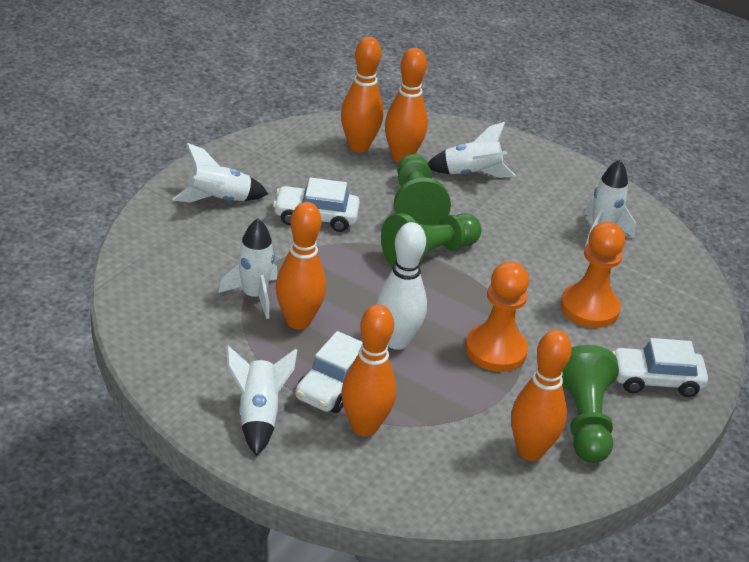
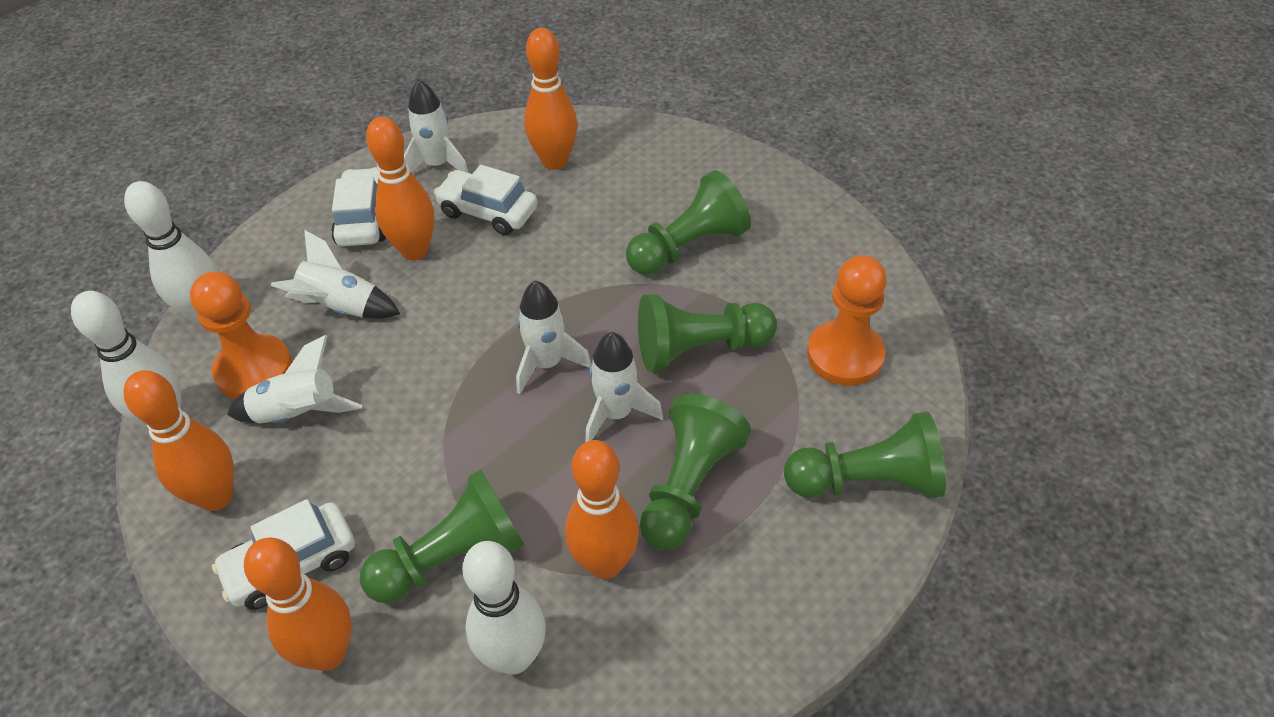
green pawn: 3 -> 5
white bowling pin: 1 -> 3

